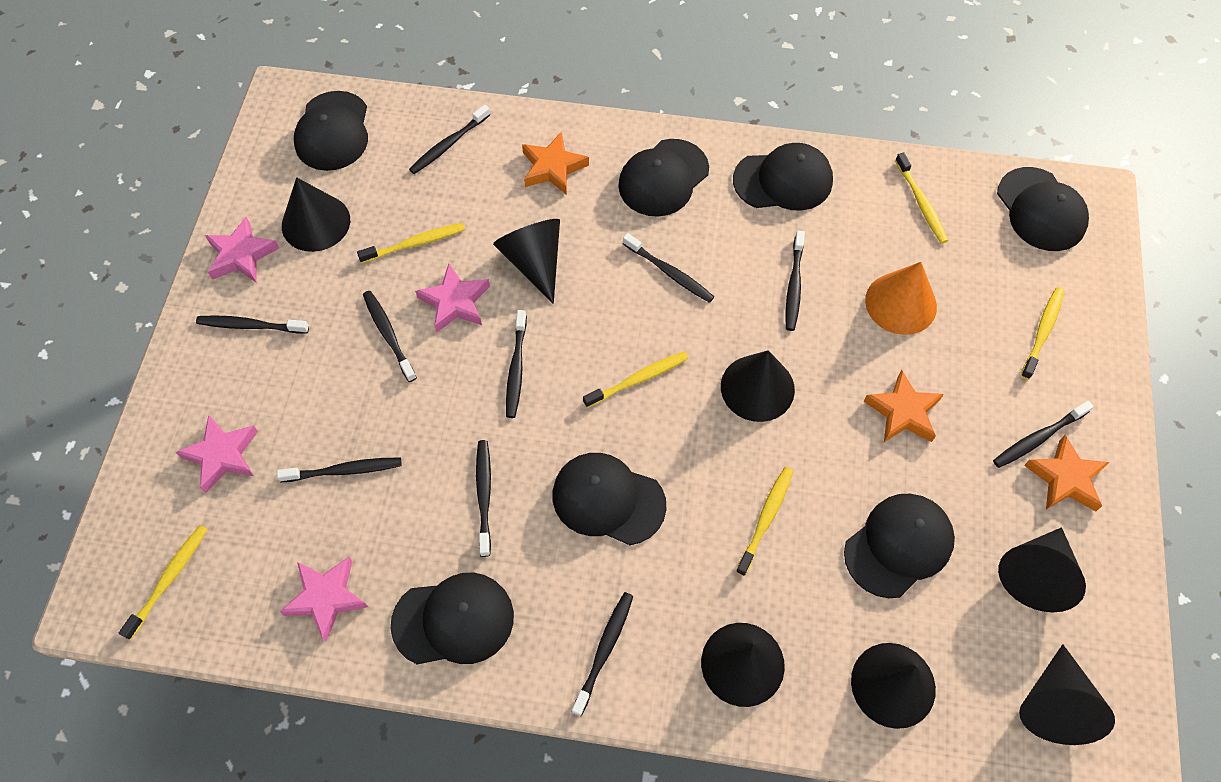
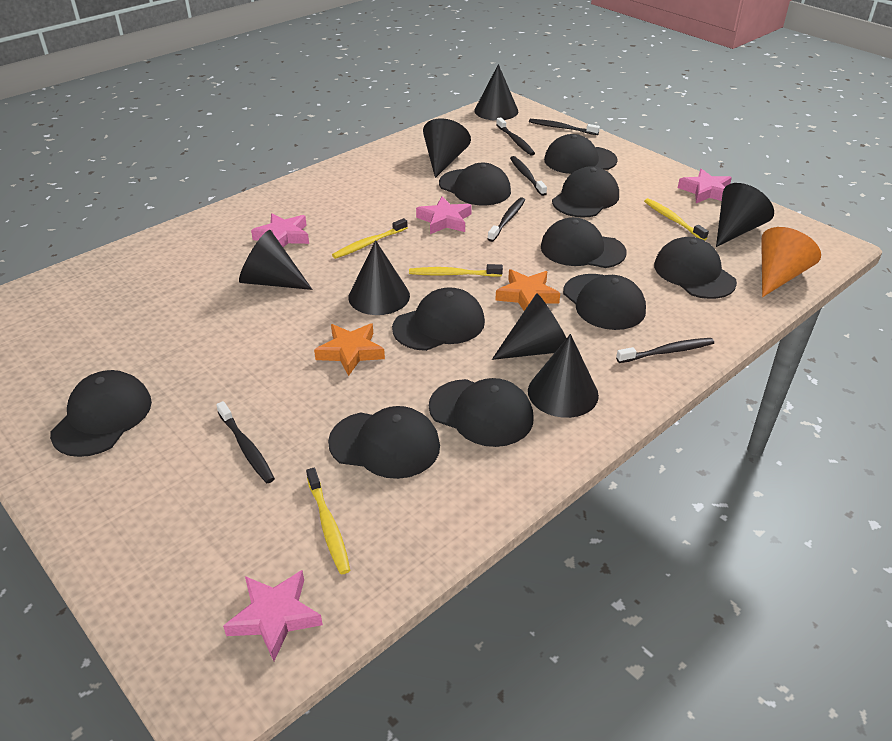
black cap: 7 -> 10
black toothbrush: 10 -> 6
orange star: 3 -> 2
yellow toothbrush: 6 -> 4

